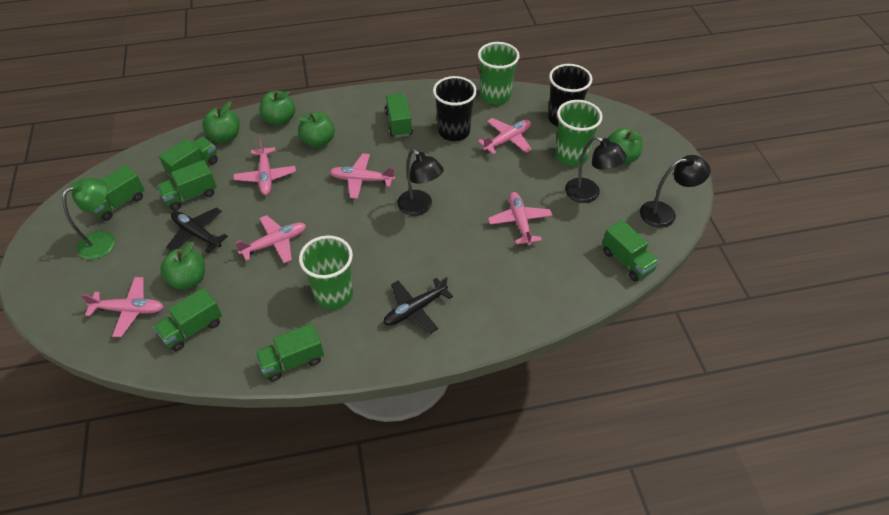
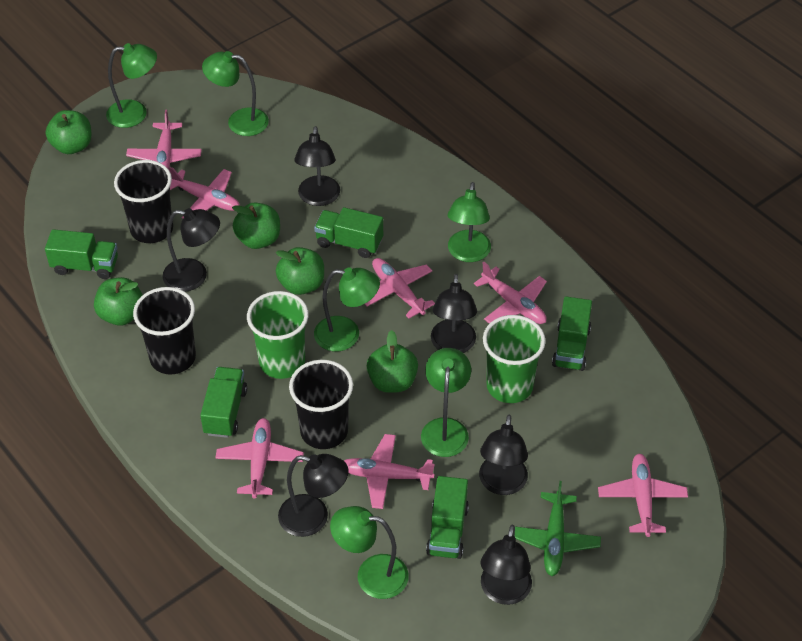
black cup: 2 -> 3
black lamp: 3 -> 6
black plane: 2 -> 0
green cup: 3 -> 2
green lamp: 1 -> 6
green plane: 0 -> 1
green truck: 7 -> 5
pink plane: 6 -> 7

